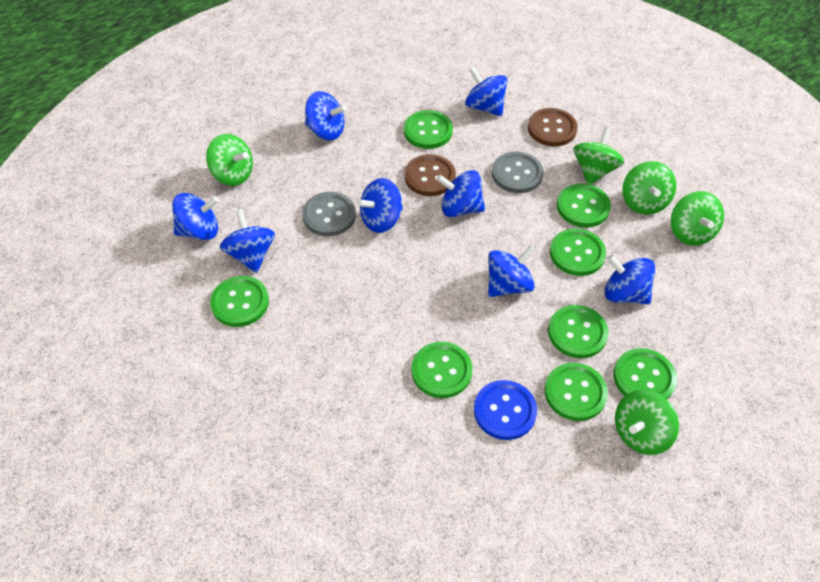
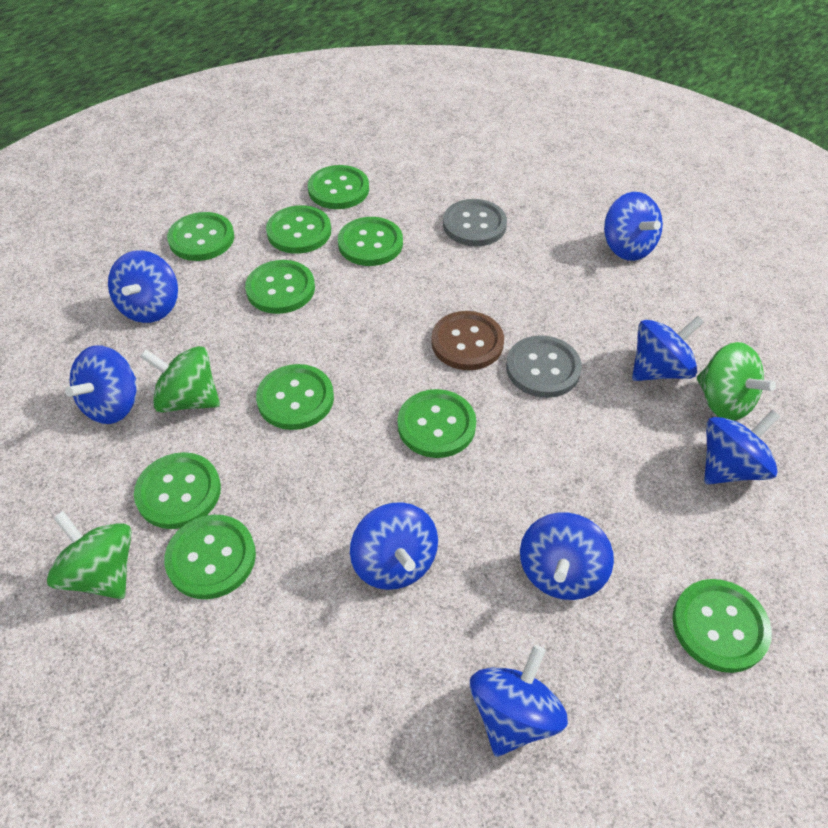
blue button: 1 -> 0
brown button: 2 -> 1
green button: 8 -> 10
green spinning top: 5 -> 3

